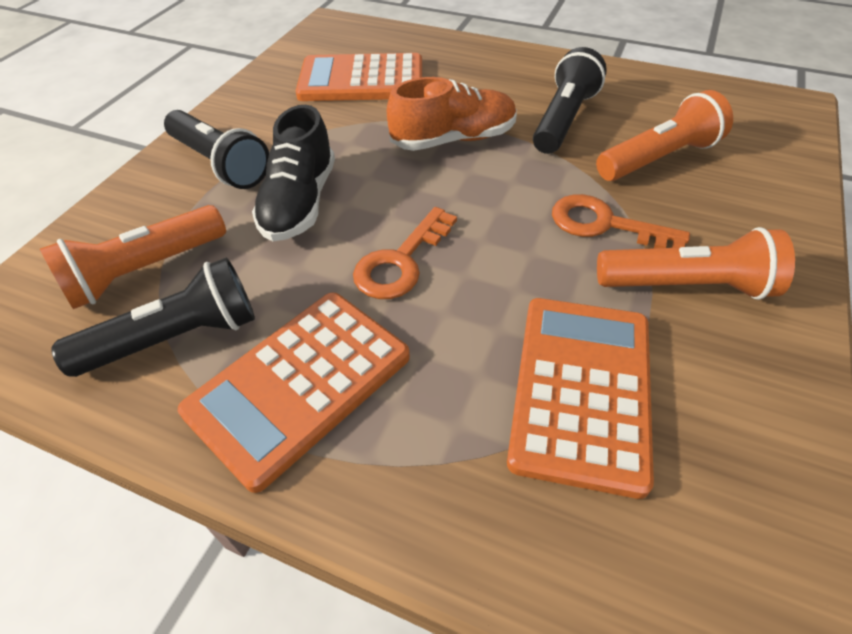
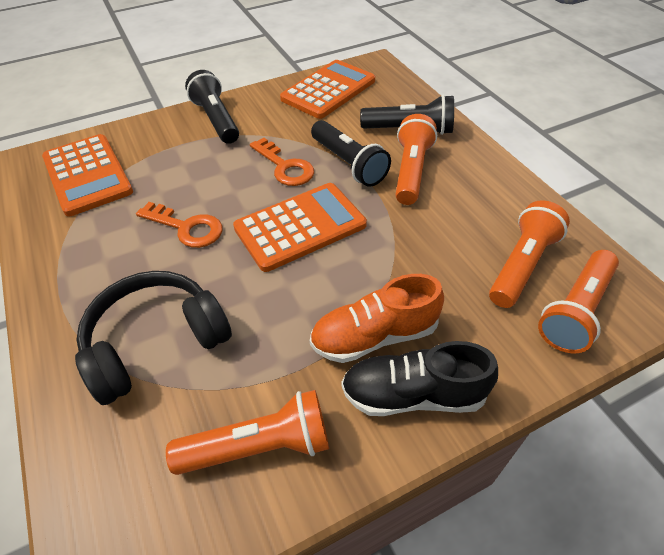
black headphones: 0 -> 1
orange flashlight: 3 -> 4

